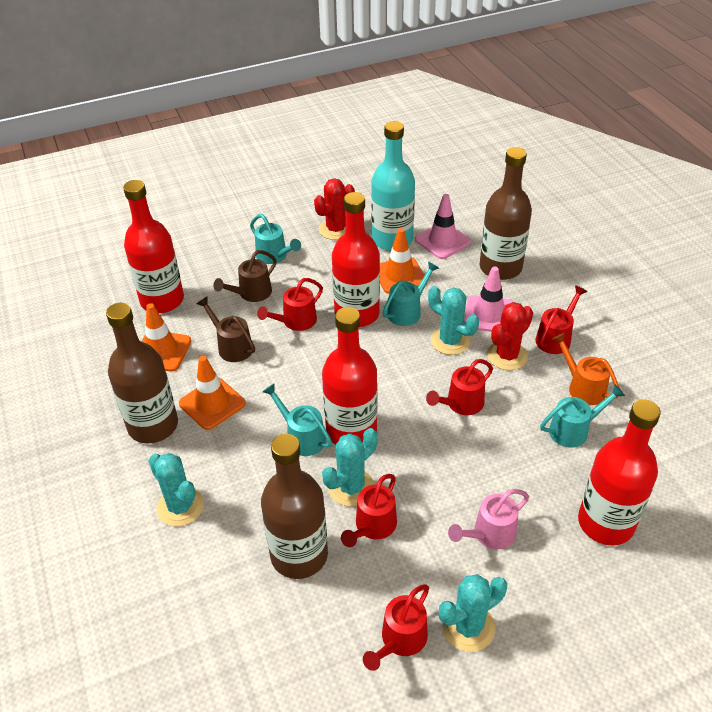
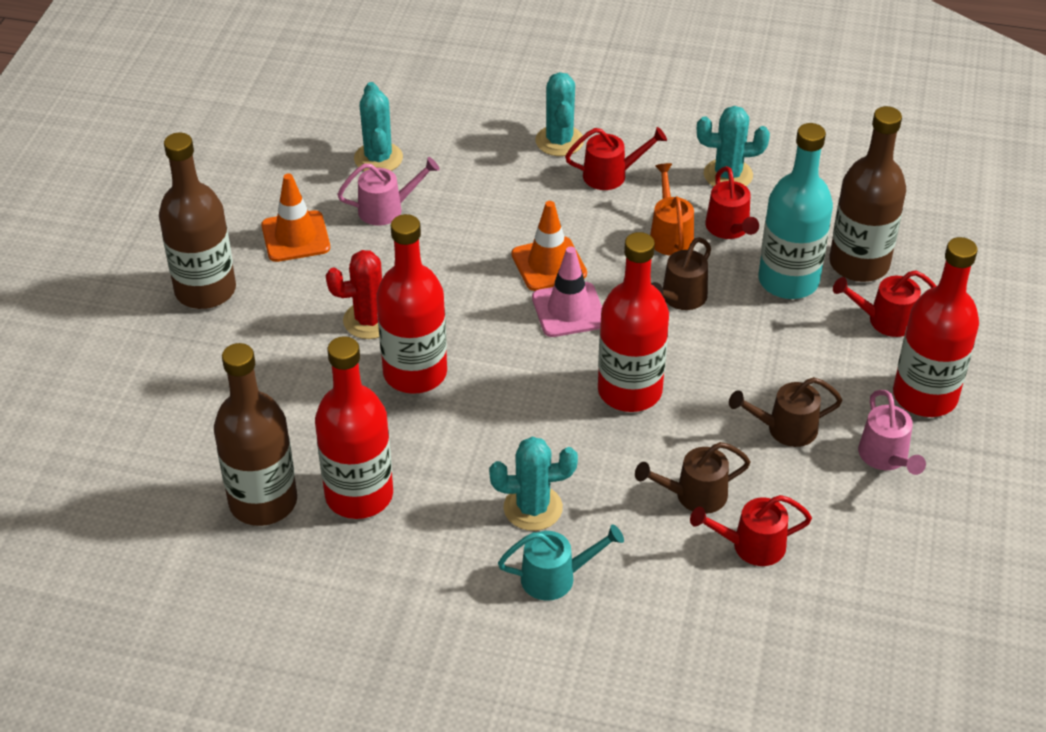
brown watering can: 2 -> 3
orange traffic cone: 3 -> 2
pink traffic cone: 2 -> 1
pink watering can: 1 -> 2
red cactus: 2 -> 1
red watering can: 5 -> 4
turquoise watering can: 4 -> 1

